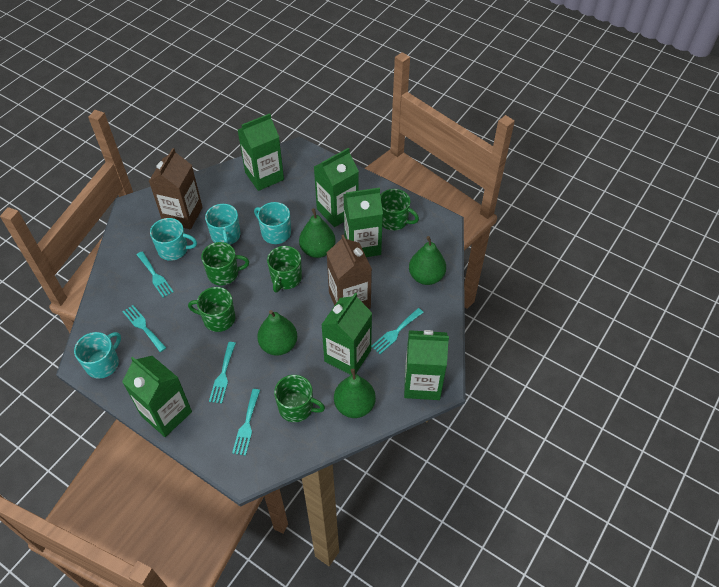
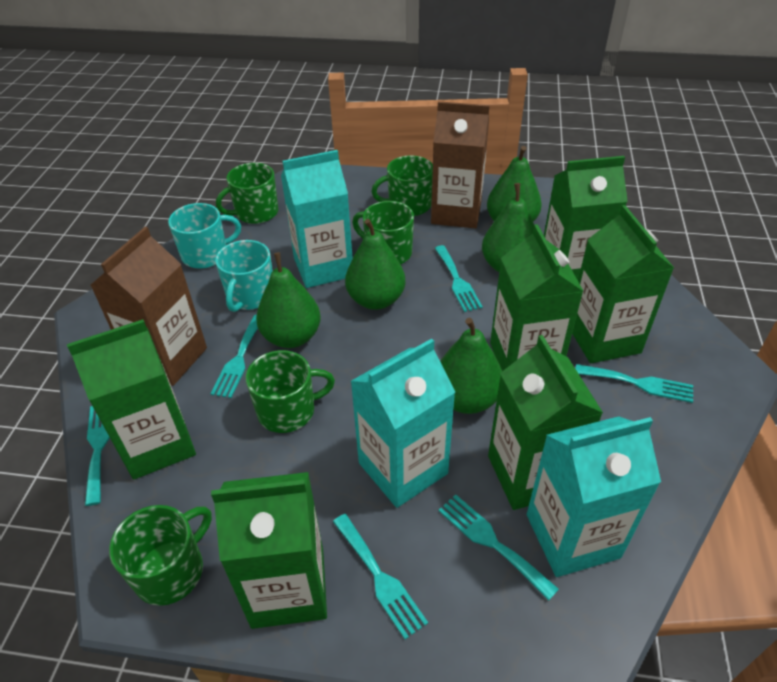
green pear: 4 -> 5
turquoise carton: 0 -> 3
turquoise fork: 5 -> 6
turquoise mug: 4 -> 2

